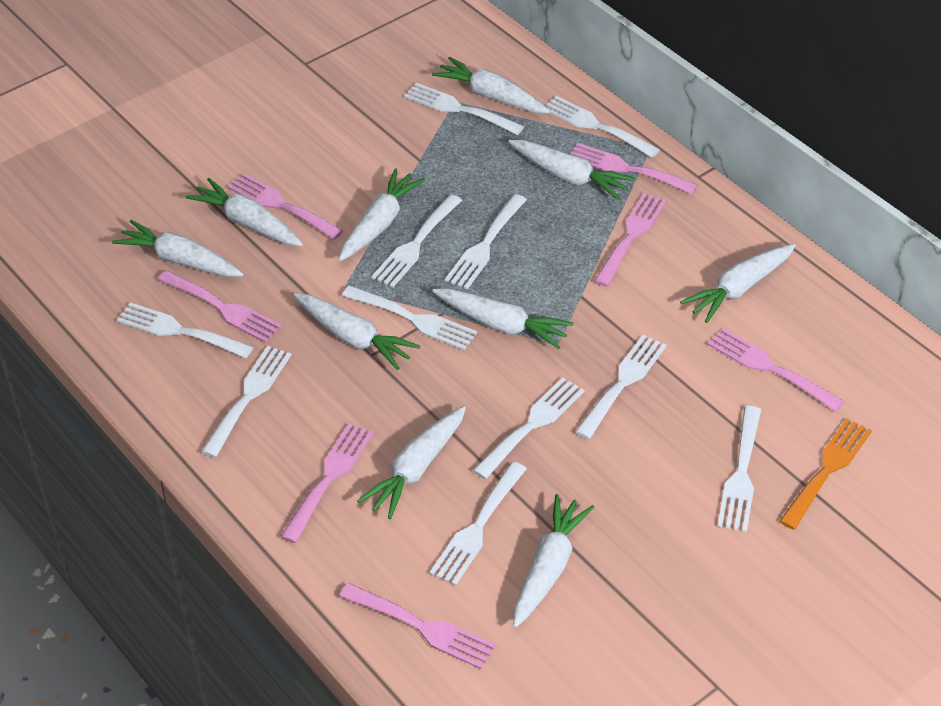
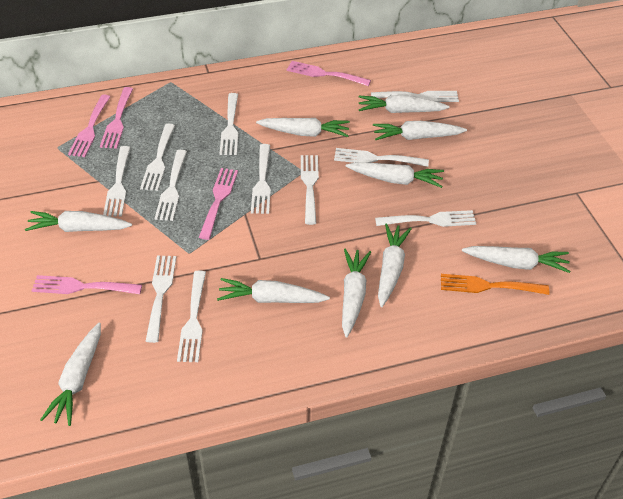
pink fork: 7 -> 5

